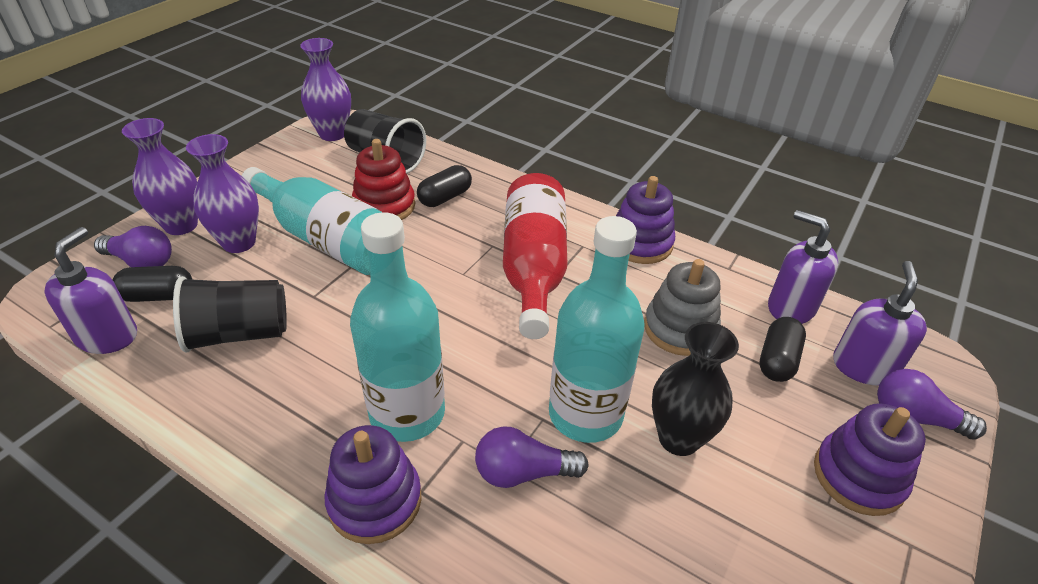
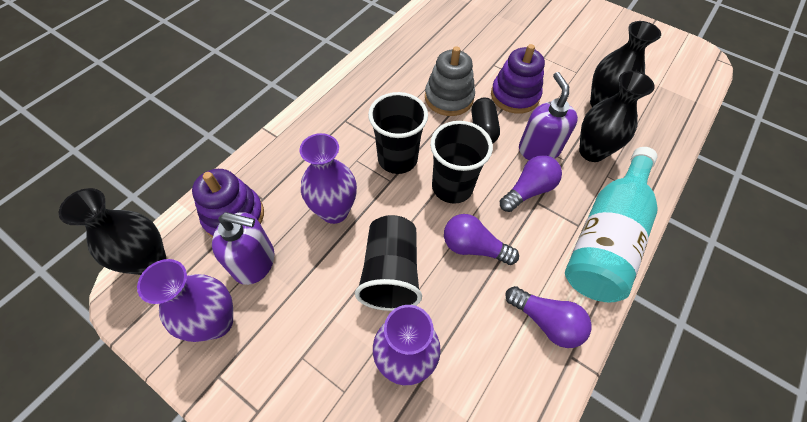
black capsule: 3 -> 1
black cup: 2 -> 3
black vase: 1 -> 3
purple soap dispenser: 3 -> 2
purple stacking toy: 3 -> 2
red bottle: 1 -> 0
red stacking toy: 1 -> 0
turquoise bottle: 3 -> 1

